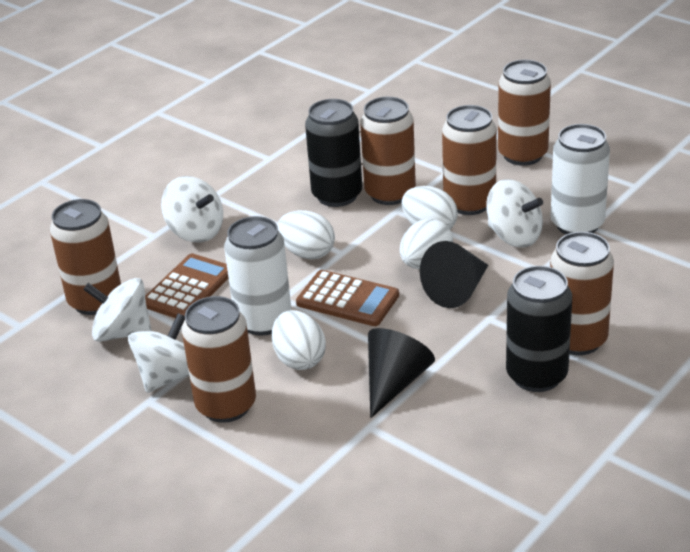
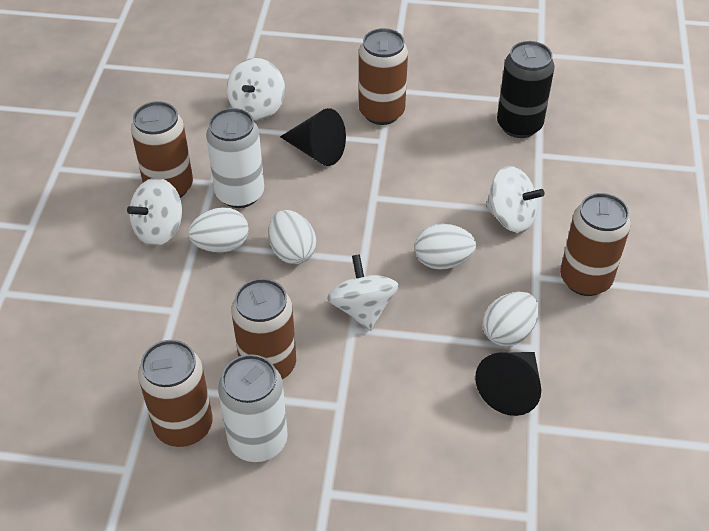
black can: 2 -> 1
brown calculator: 2 -> 0
brown can: 6 -> 5

